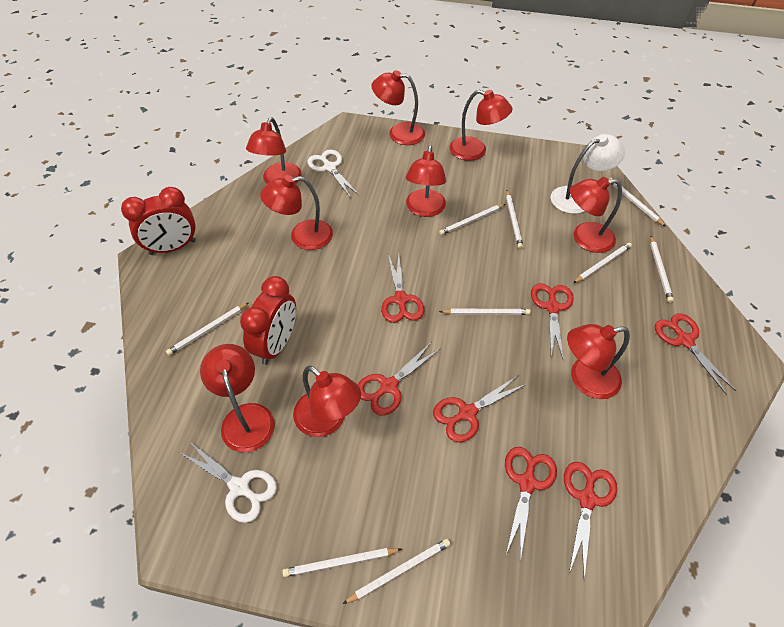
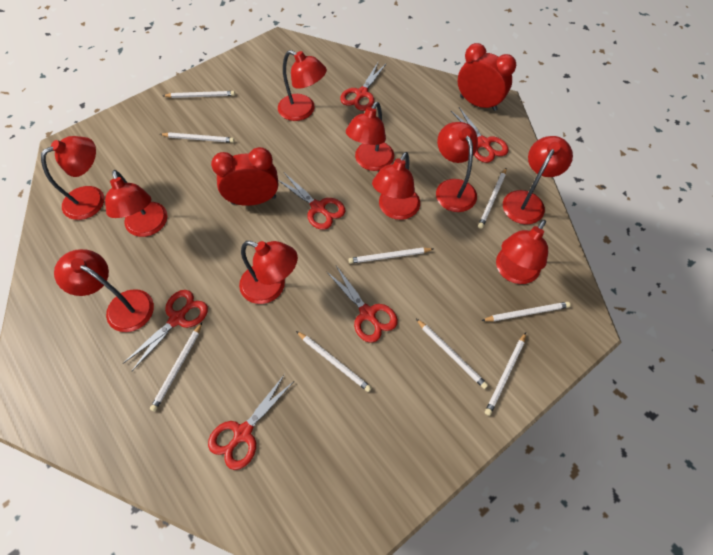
red lamp: 9 -> 10
red scissors: 7 -> 6
white lamp: 1 -> 0
white scissors: 2 -> 0

